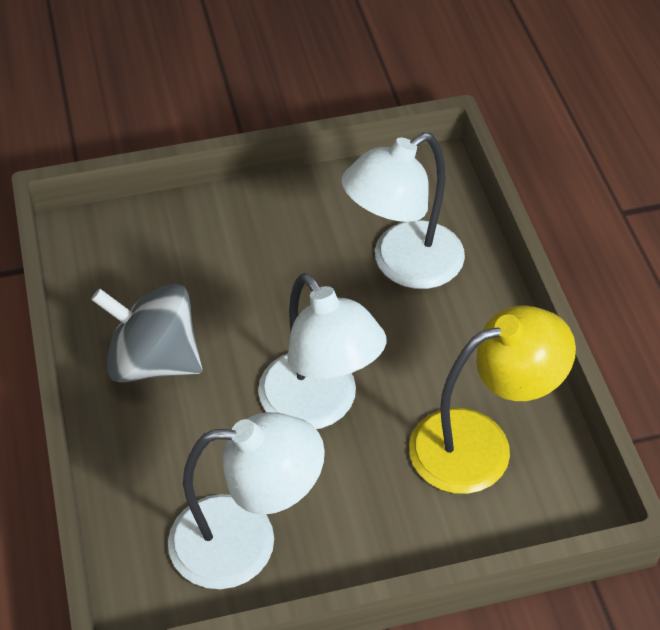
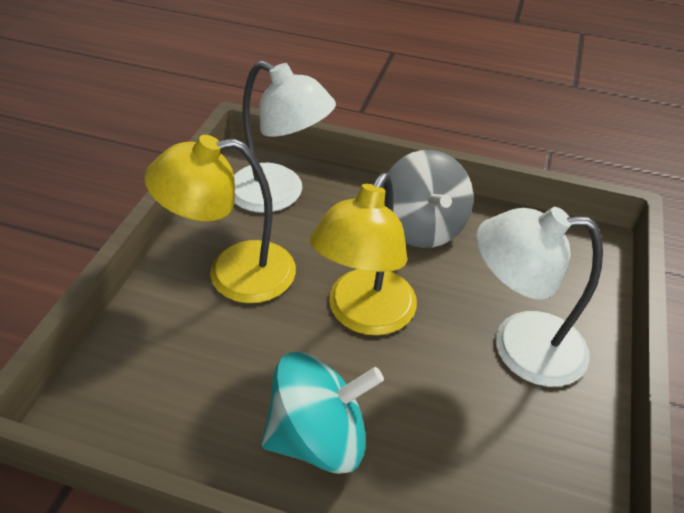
turquoise spinning top: 0 -> 1
white lamp: 3 -> 2
yellow lamp: 1 -> 2

